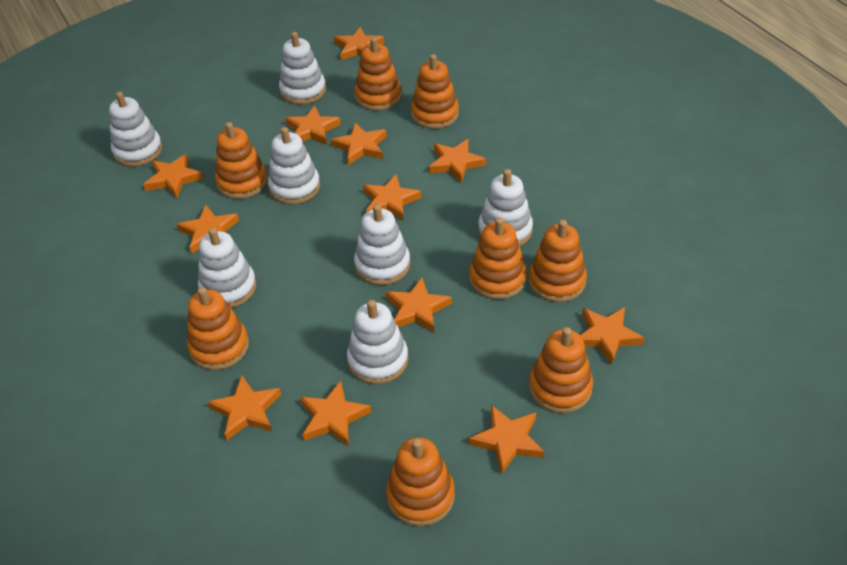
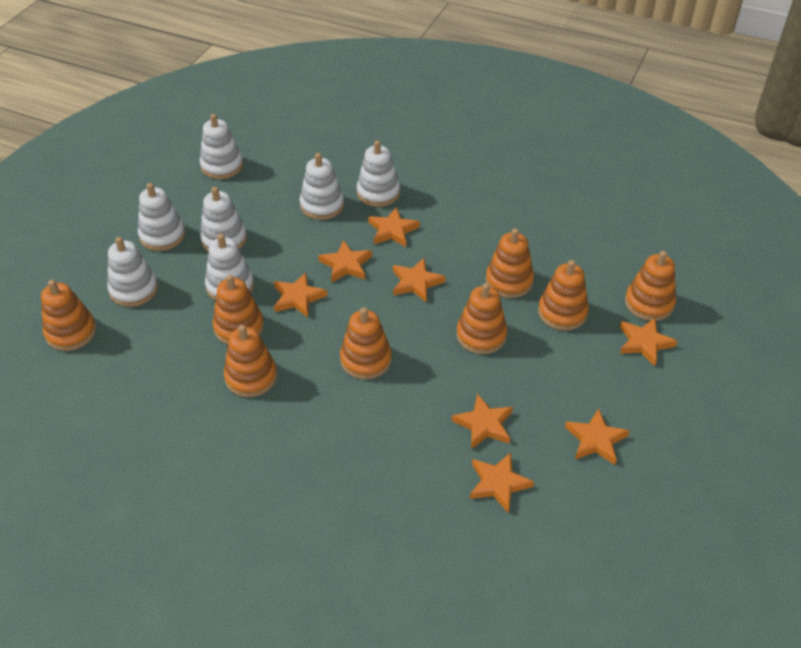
orange star: 12 -> 8

